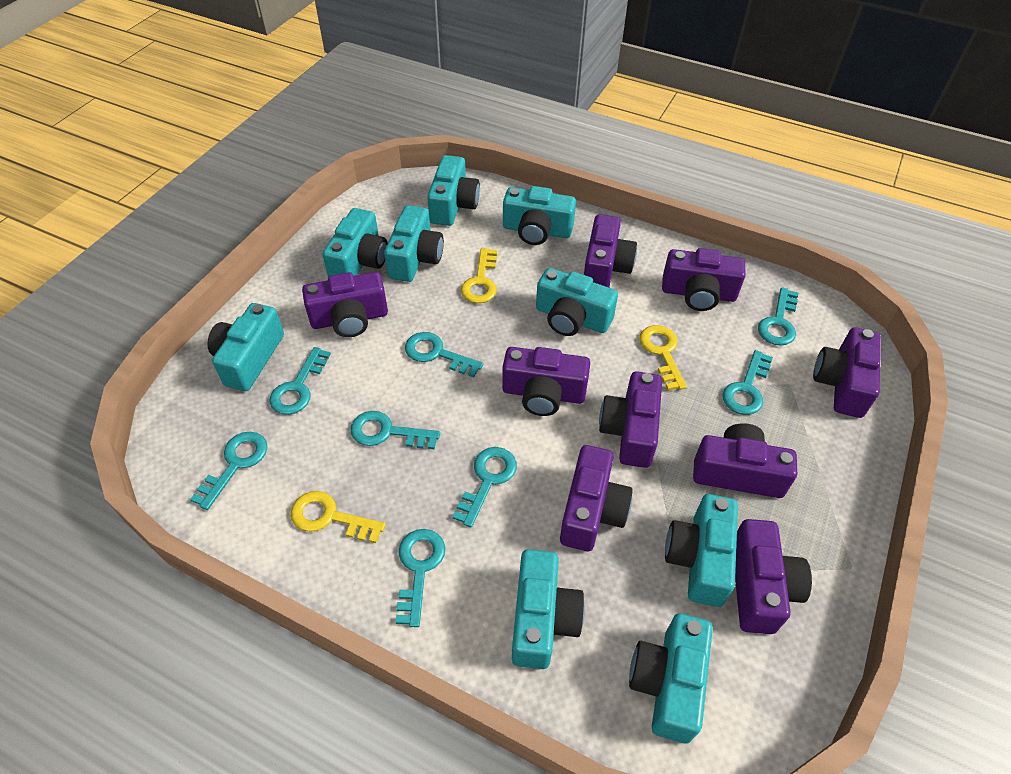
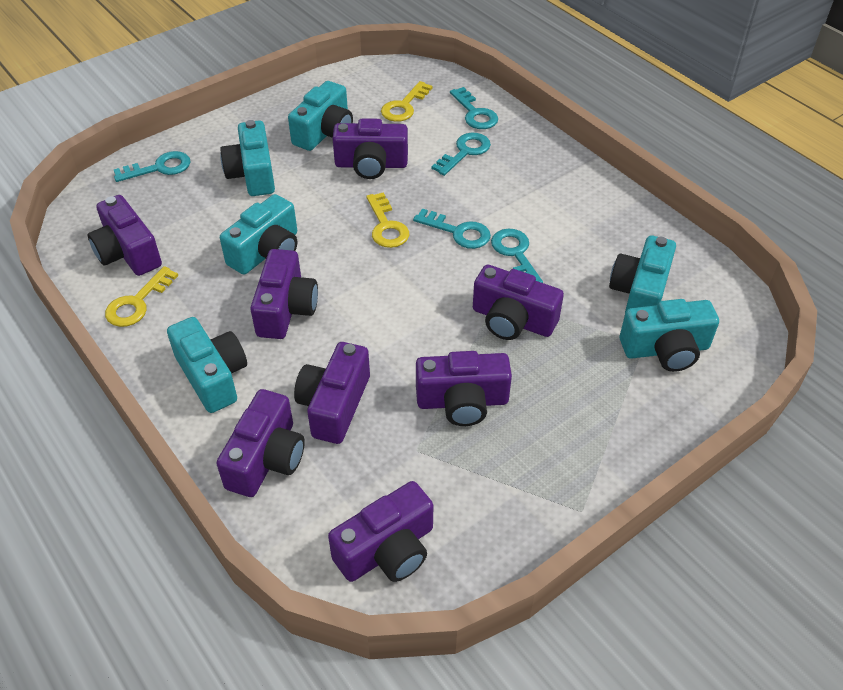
purple camera: 9 -> 8
turquoise camera: 9 -> 6
turquoise key: 8 -> 5

